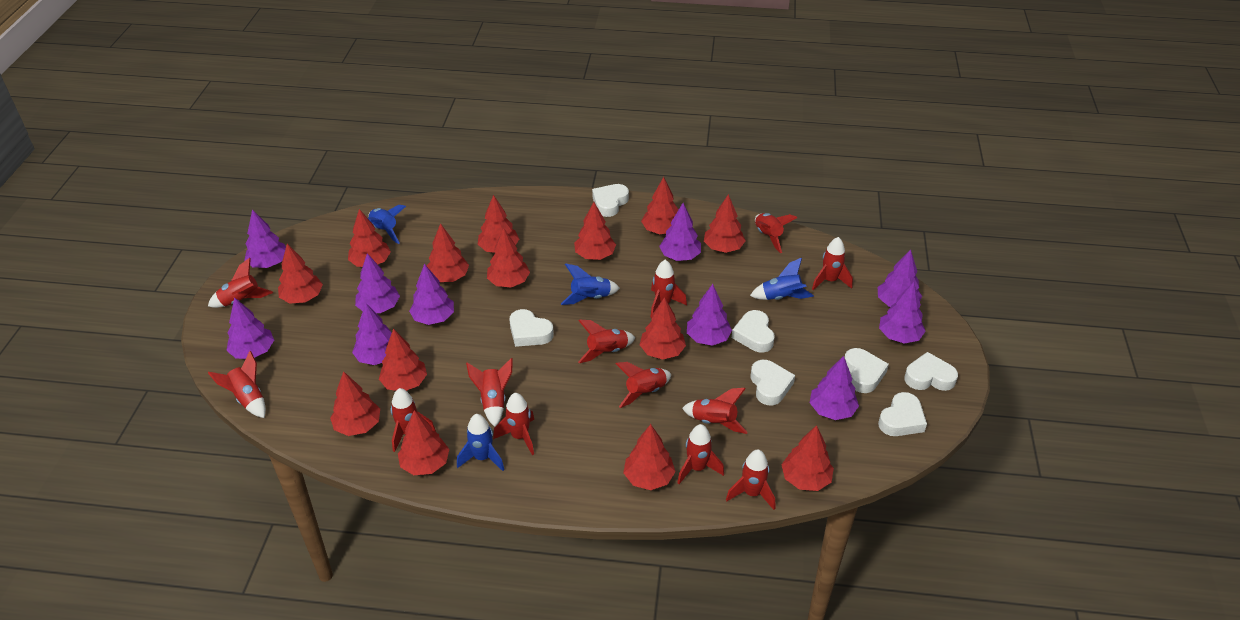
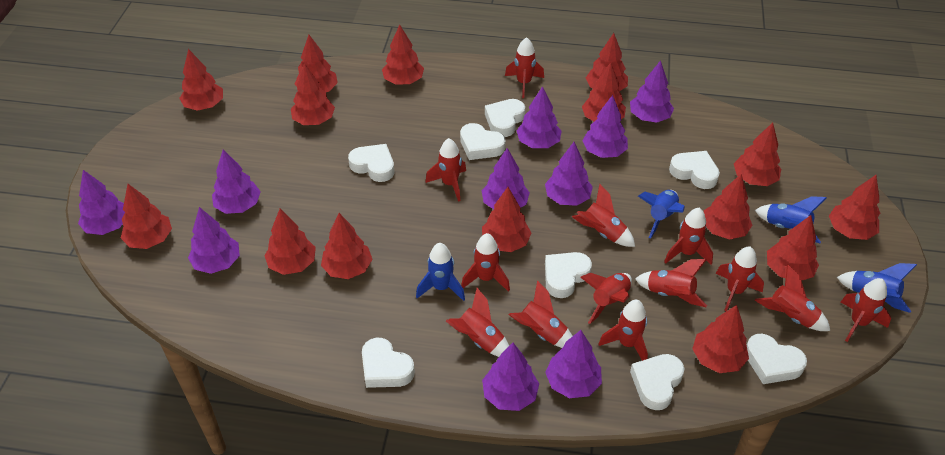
red tree: 14 -> 15
white heart: 7 -> 8

